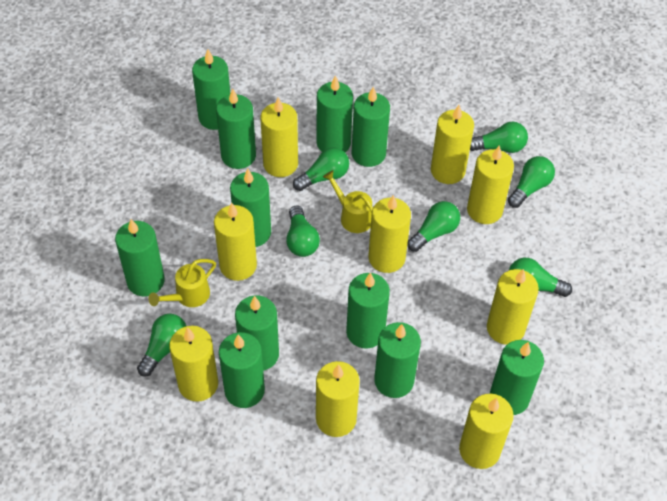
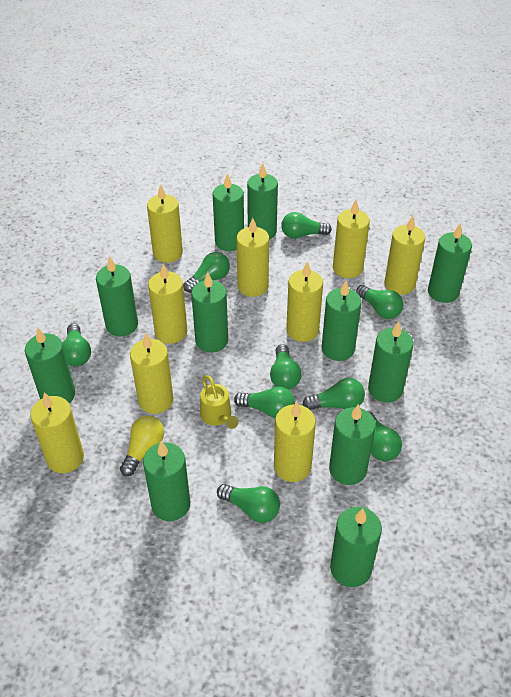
green light bulb: 7 -> 9
yellow light bulb: 0 -> 1
yellow watering can: 2 -> 1

